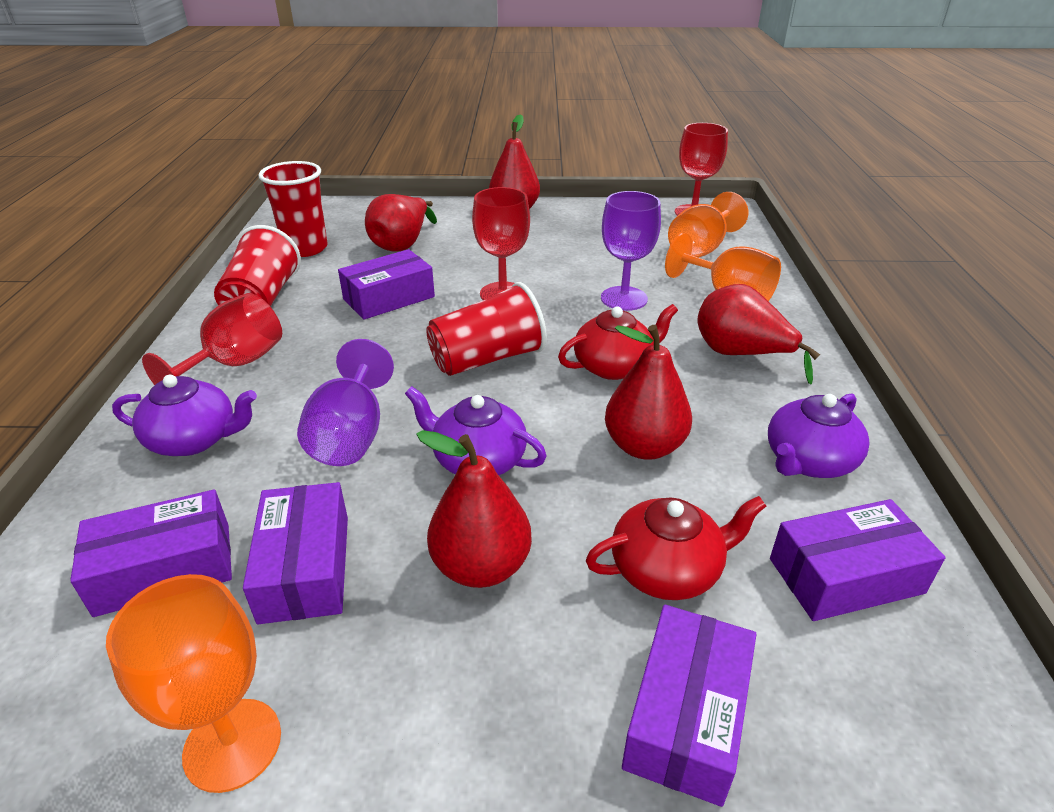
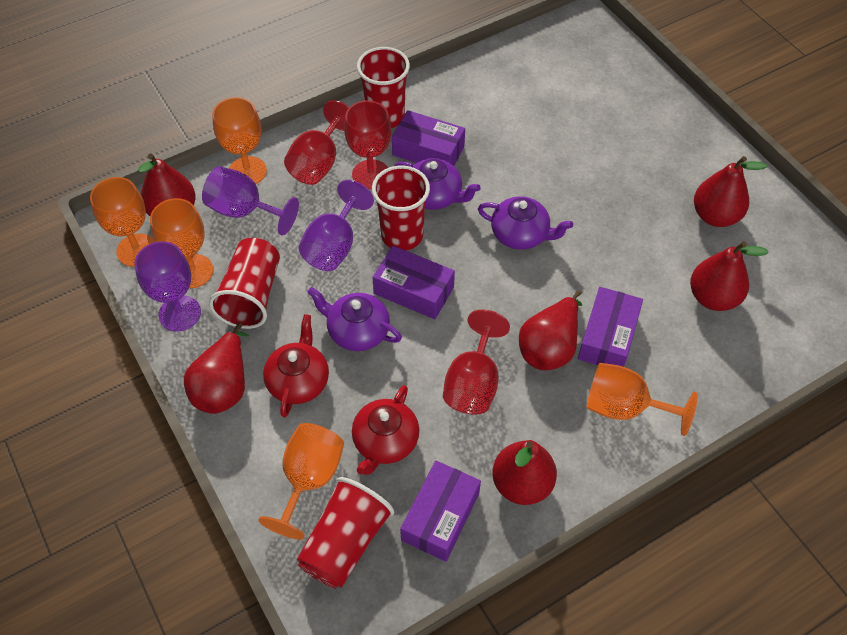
orange goblet: 3 -> 5
purple box: 5 -> 4
purple goblet: 2 -> 3
red cup: 3 -> 4
red pear: 5 -> 6

